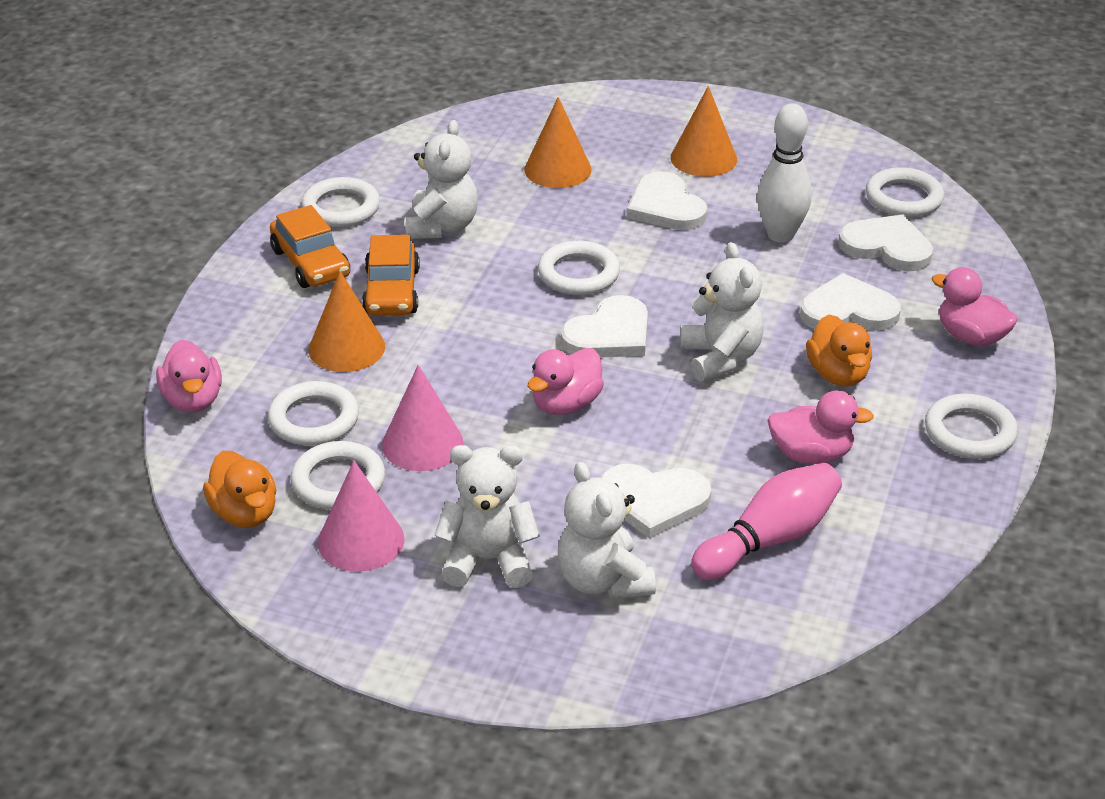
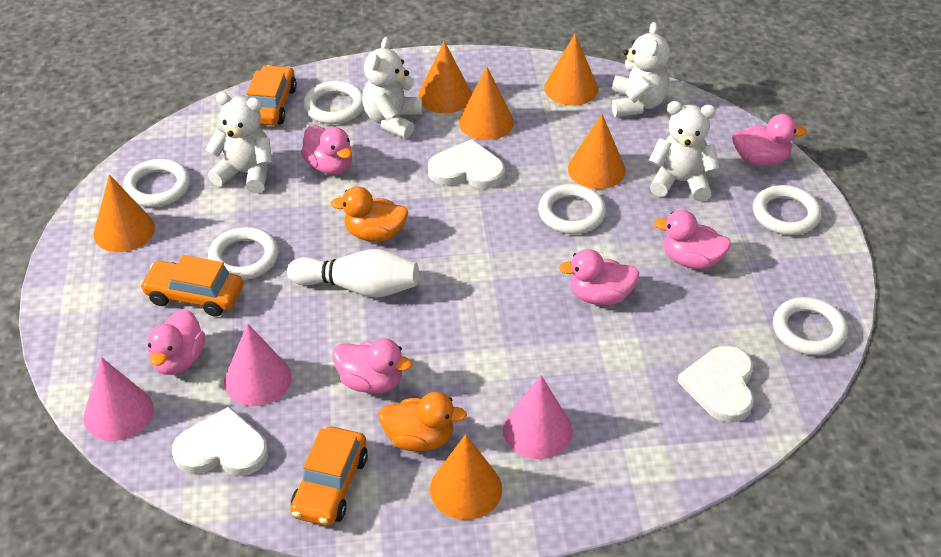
orange car: 2 -> 3
orange cone: 3 -> 6
pink bowling pin: 1 -> 0
pink cone: 2 -> 3
pink duck: 4 -> 6
white heart: 5 -> 3

